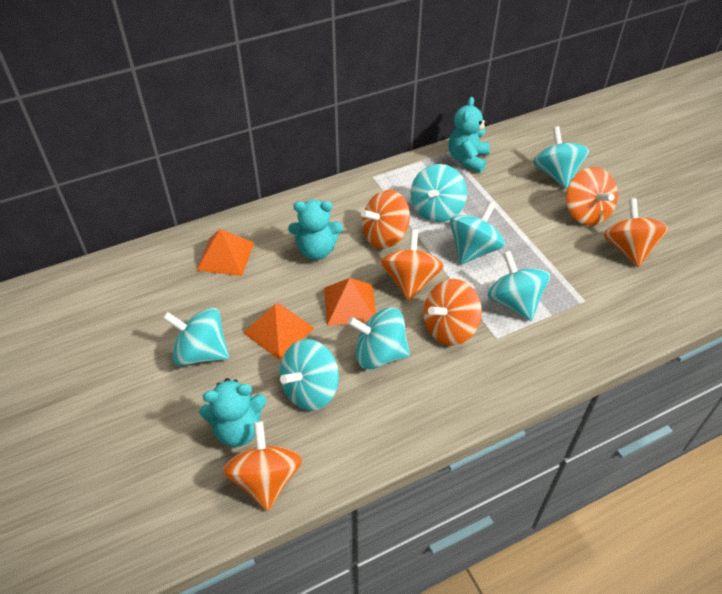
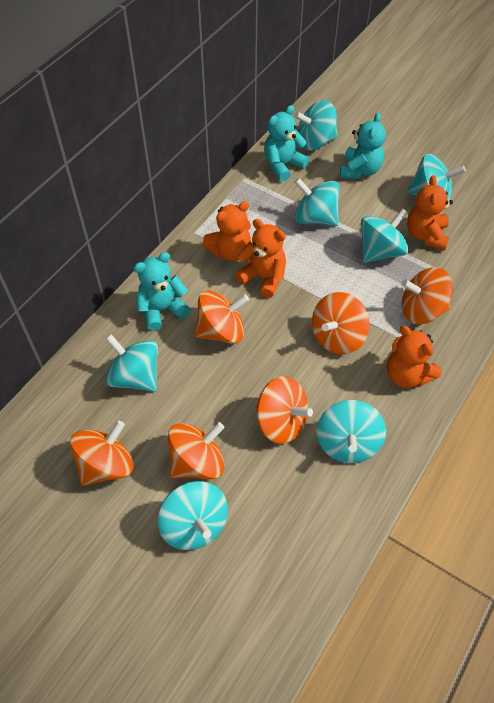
orange pyramid: 3 -> 0
orange teddy bear: 0 -> 4

